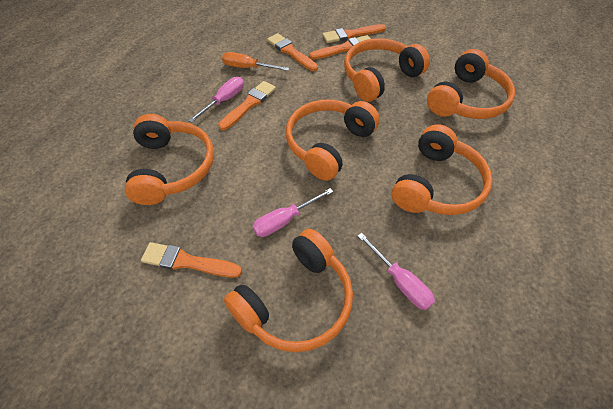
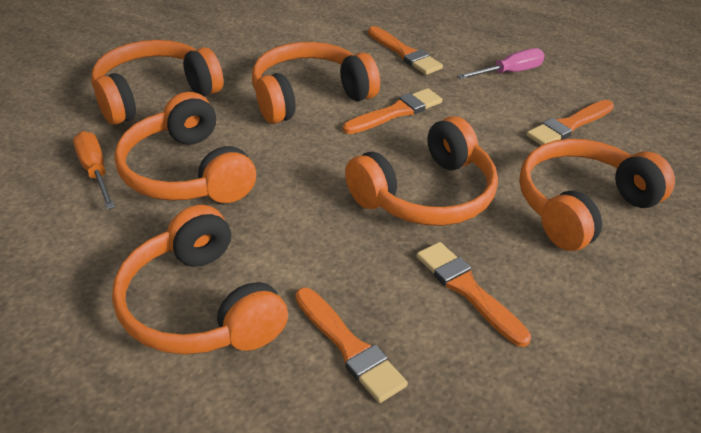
pink screwdriver: 3 -> 1

